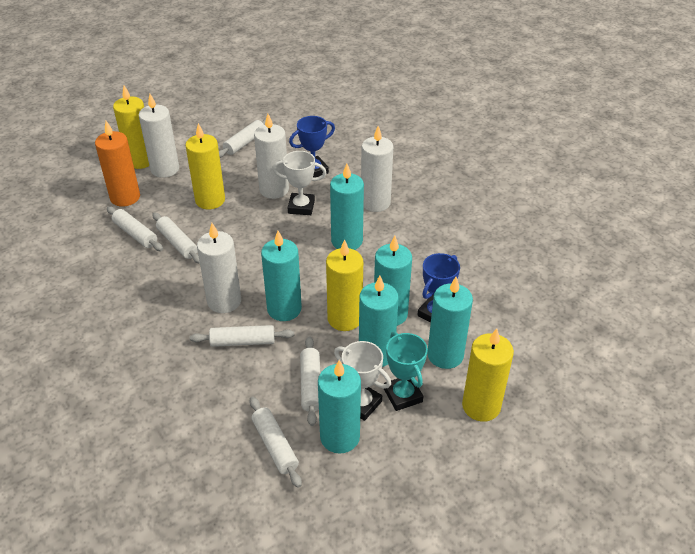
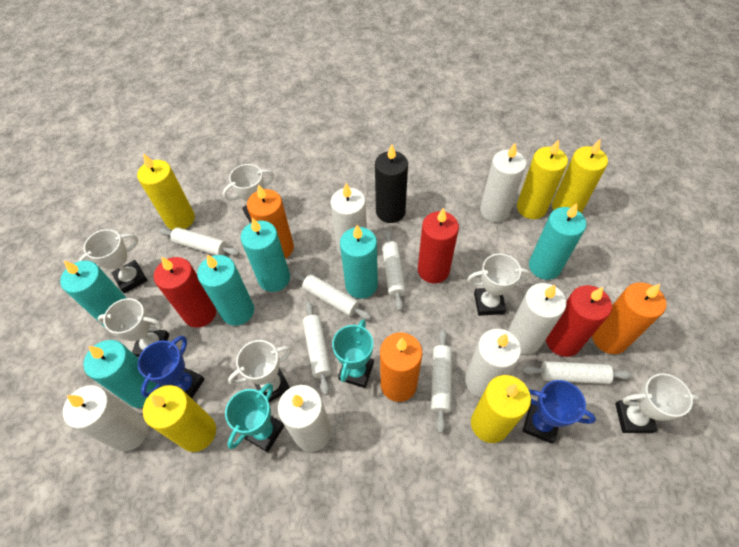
black candle: 0 -> 1
orange candle: 1 -> 3
red candle: 0 -> 3
turquoise trophy: 1 -> 2
white candle: 4 -> 6
white trophy: 2 -> 6
yellow candle: 4 -> 5

